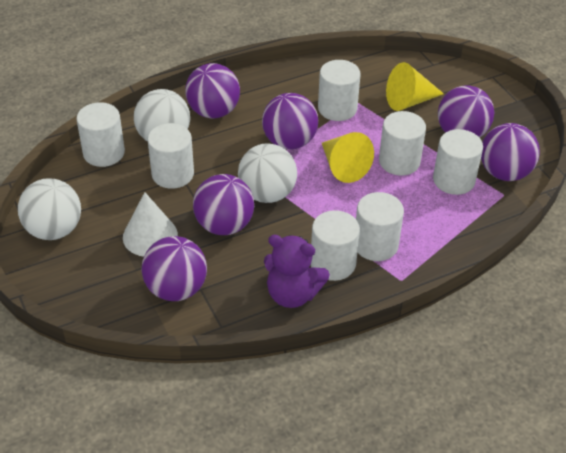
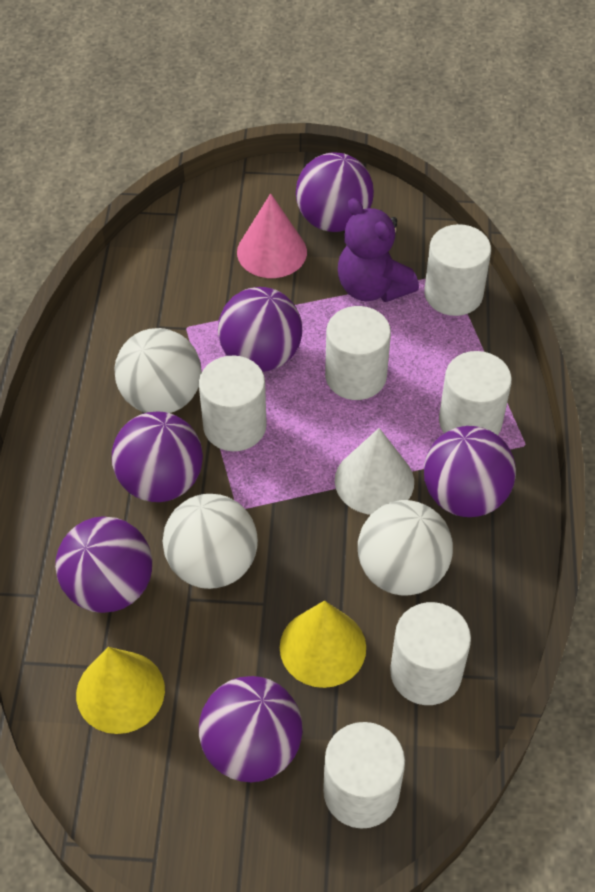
pink cone: 0 -> 1
white cylinder: 7 -> 6

